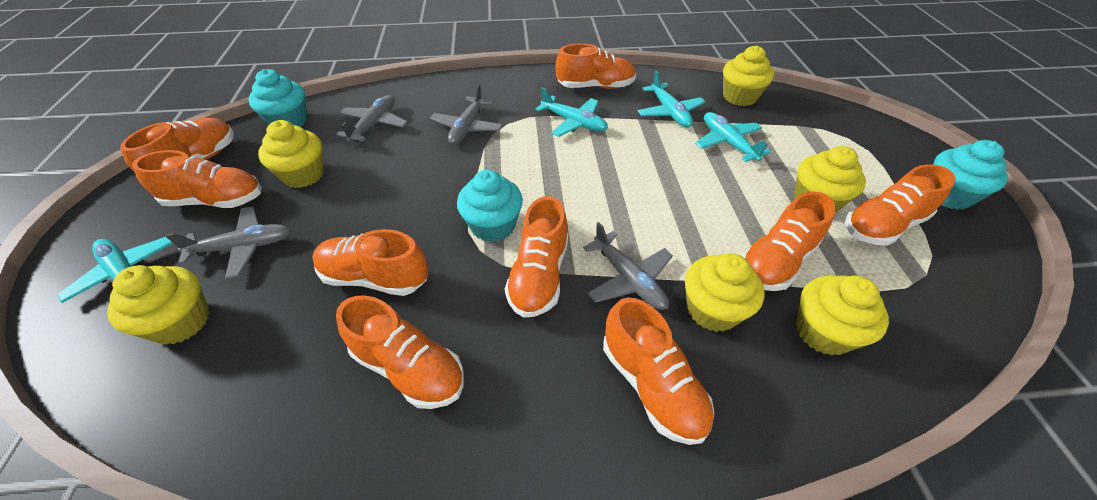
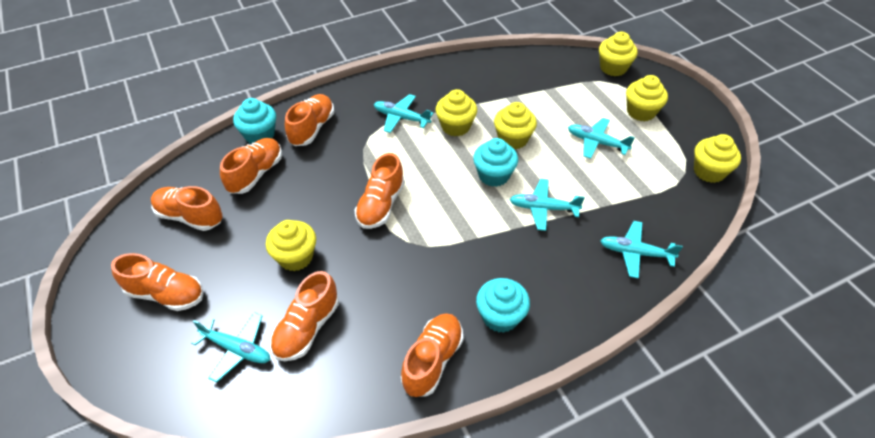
grey plane: 4 -> 0
orange shoe: 9 -> 7
turquoise plane: 4 -> 5

